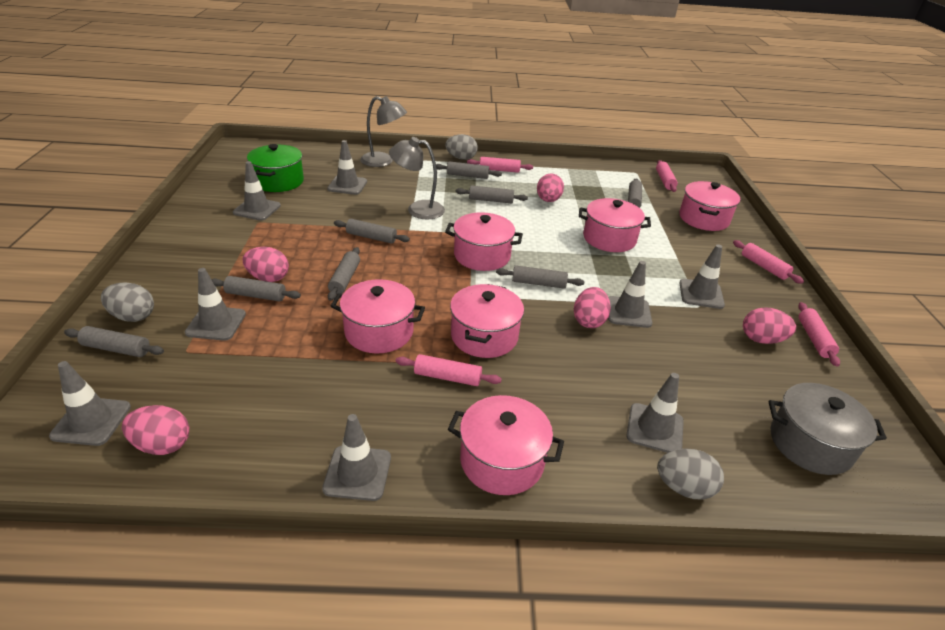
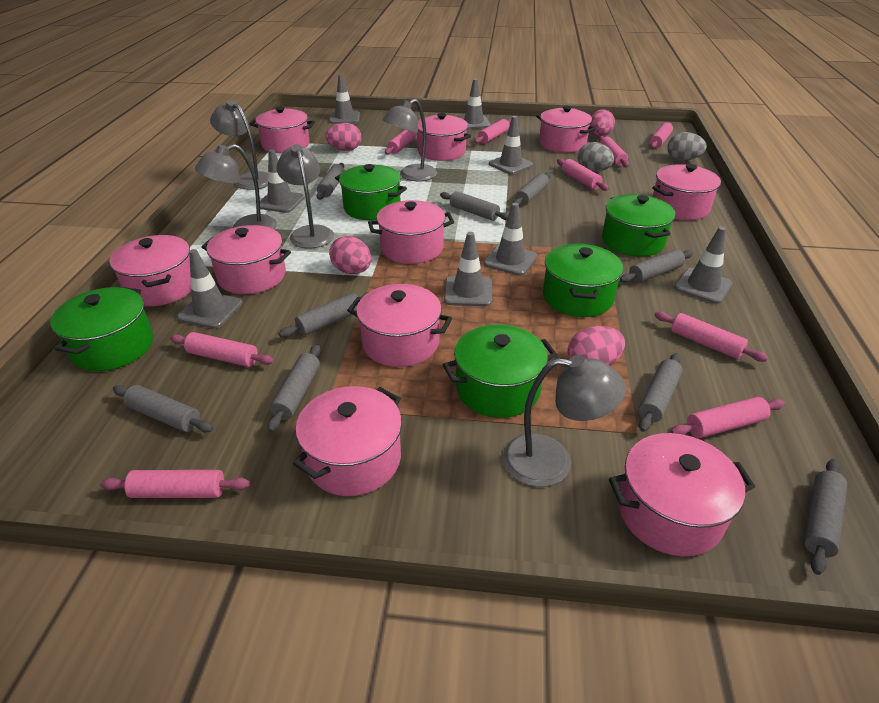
green pot: 1 -> 5
grey egg: 3 -> 2
grey lamp: 2 -> 5
grey pot: 1 -> 0
grey rolling pin: 8 -> 9
pink egg: 5 -> 4
pink pot: 6 -> 10
pink rolling pin: 5 -> 9

